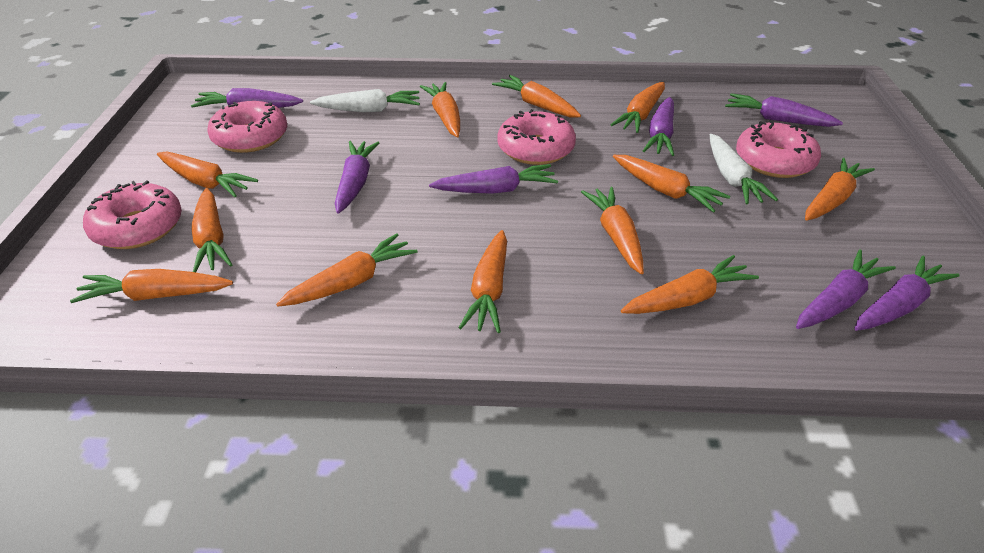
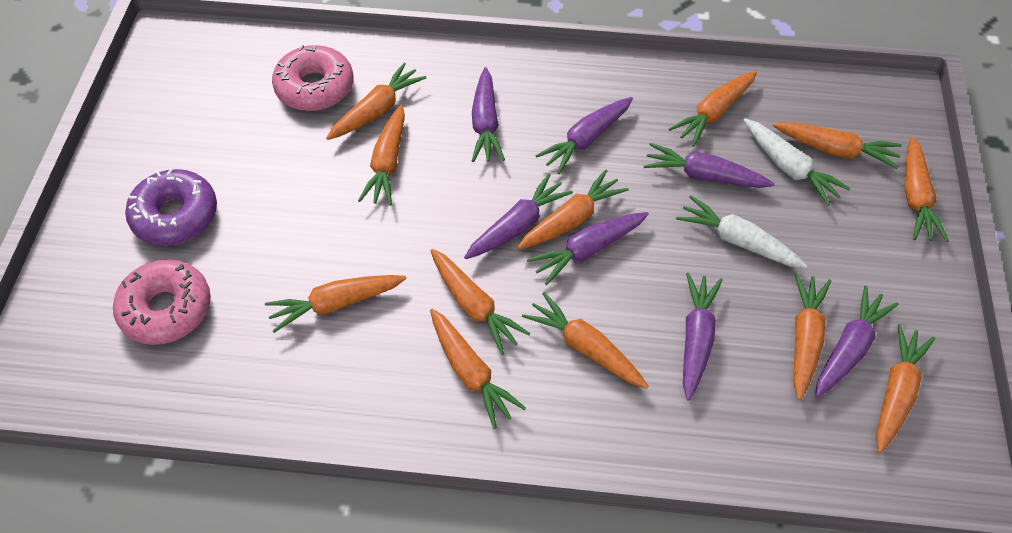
pink donut: 4 -> 2
purple donut: 0 -> 1

